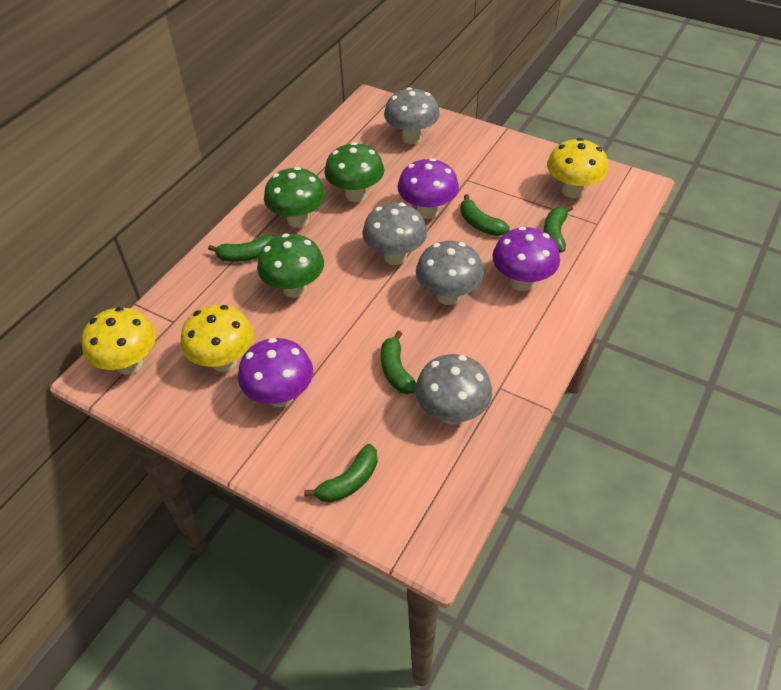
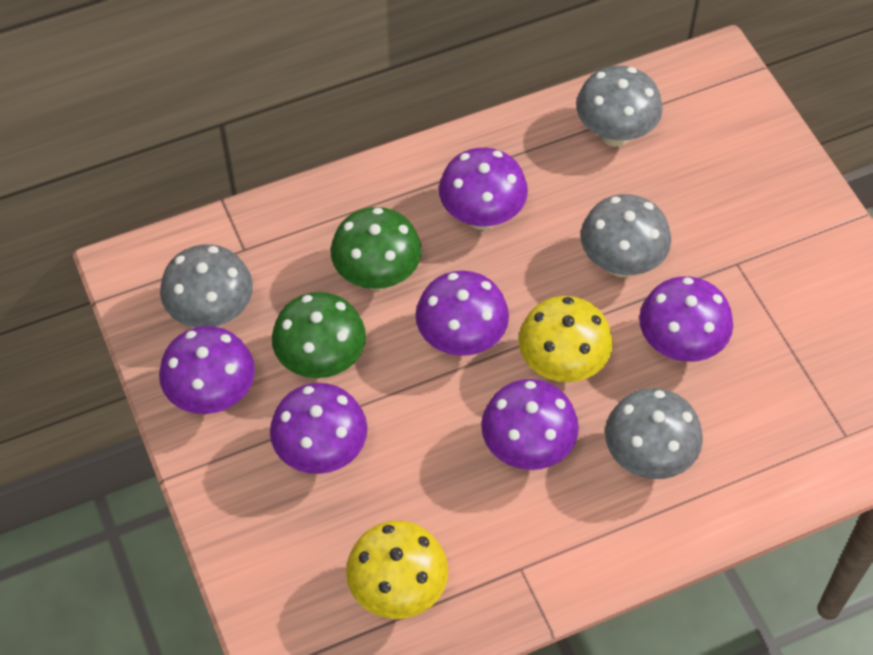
green banana: 5 -> 0
green mushroom: 3 -> 2
purple mushroom: 3 -> 6
yellow mushroom: 3 -> 2

